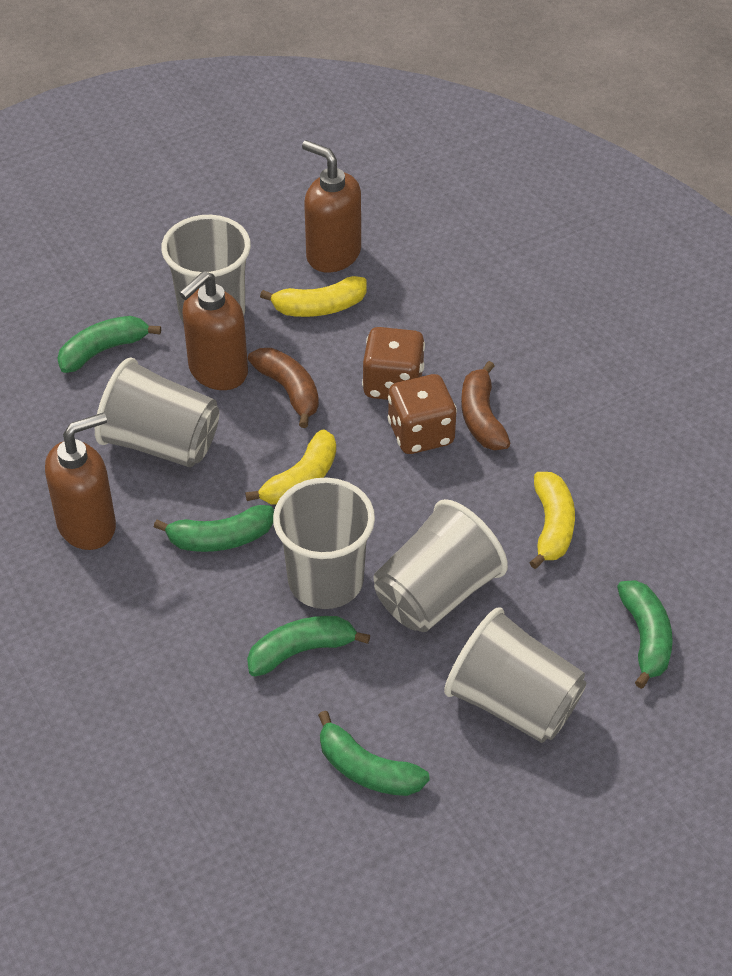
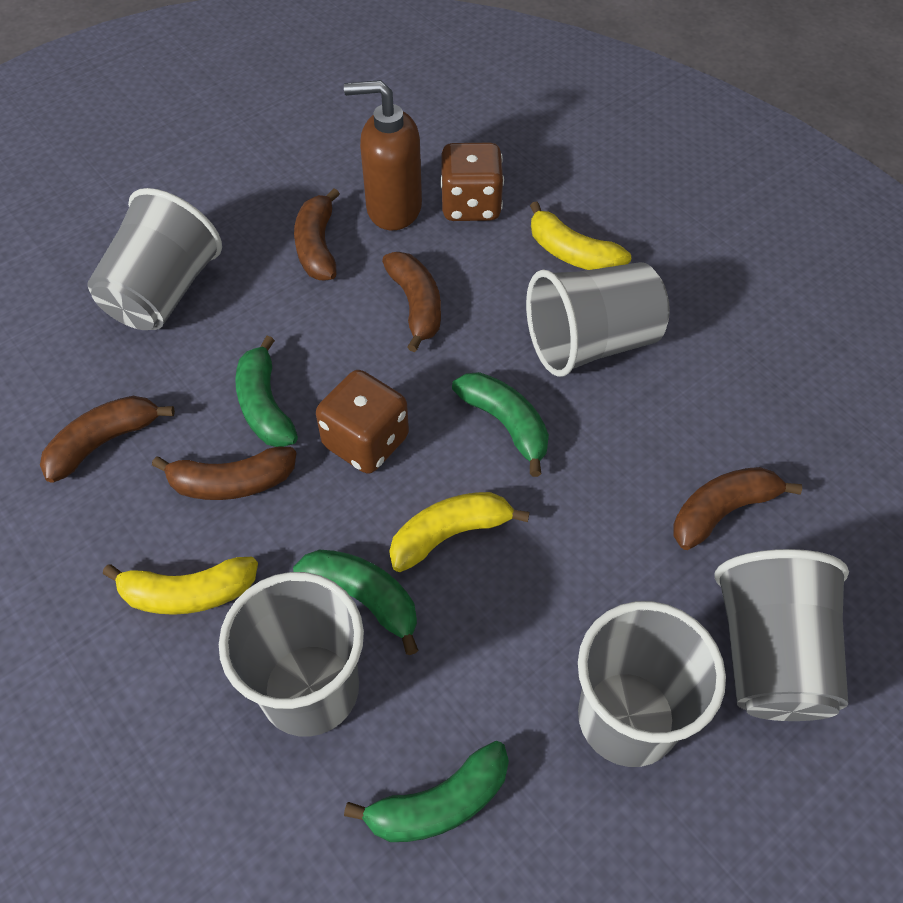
brown banana: 2 -> 5
brown soap dispenser: 3 -> 1
green banana: 5 -> 4

